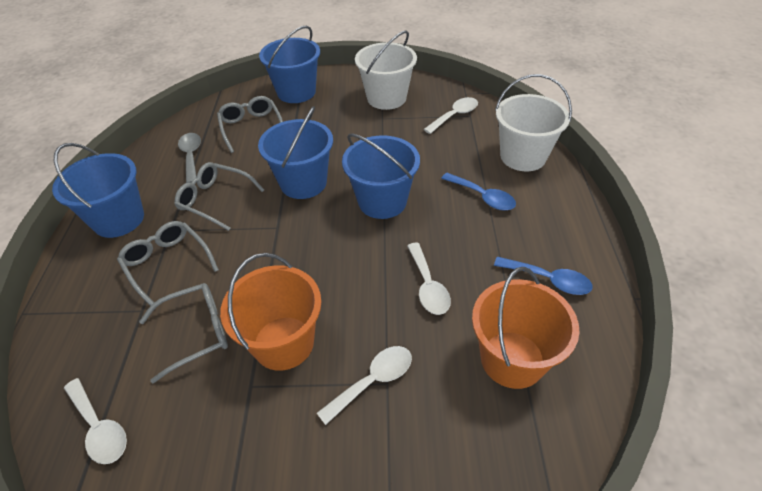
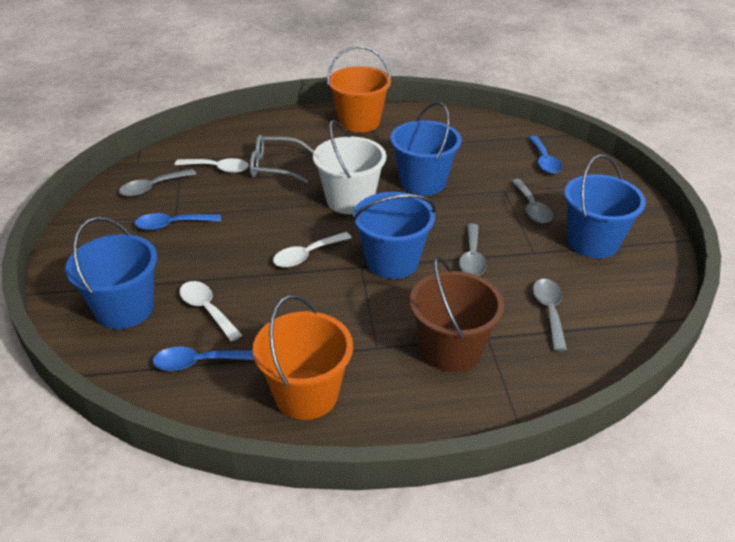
blue spoon: 2 -> 3
brown bucket: 0 -> 1
grey glasses: 4 -> 1
grey spoon: 1 -> 4
white bucket: 2 -> 1
white spoon: 4 -> 3

